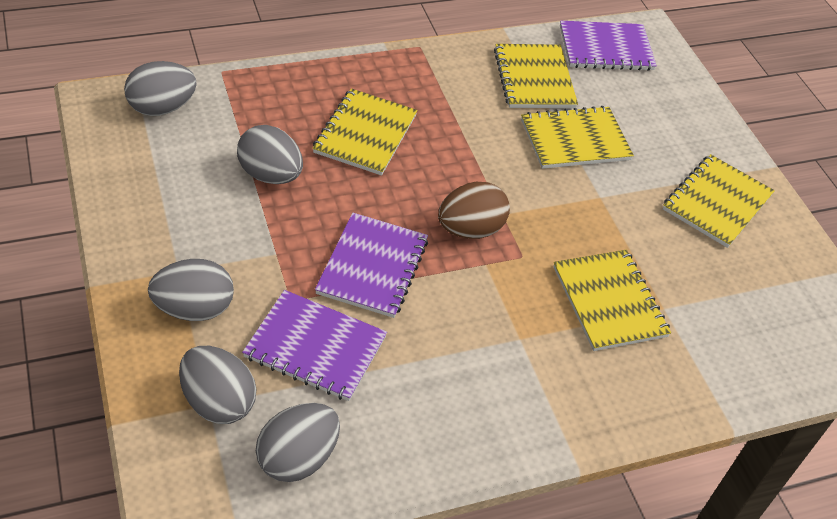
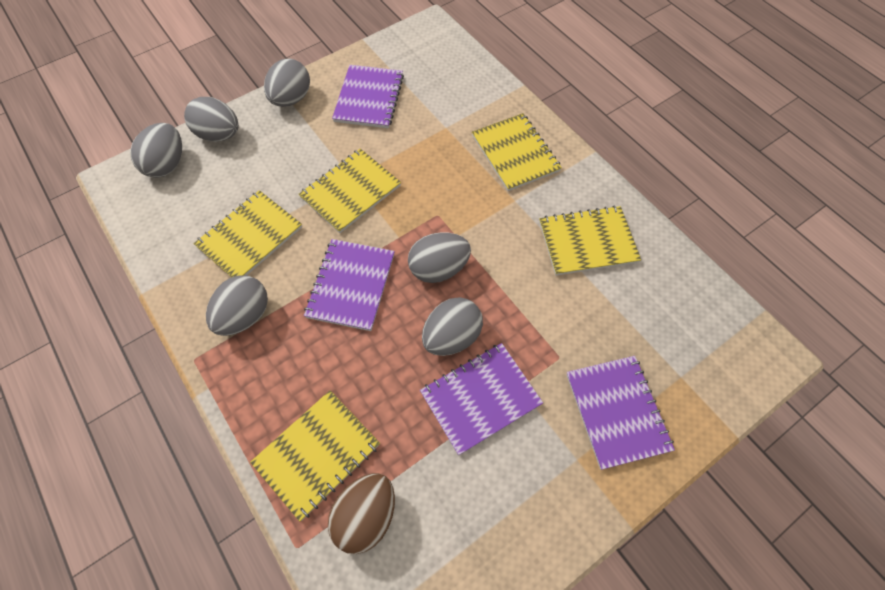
grey egg: 5 -> 6
purple notebook: 3 -> 4

